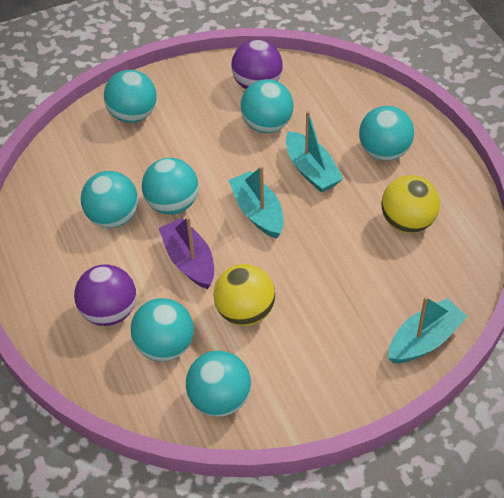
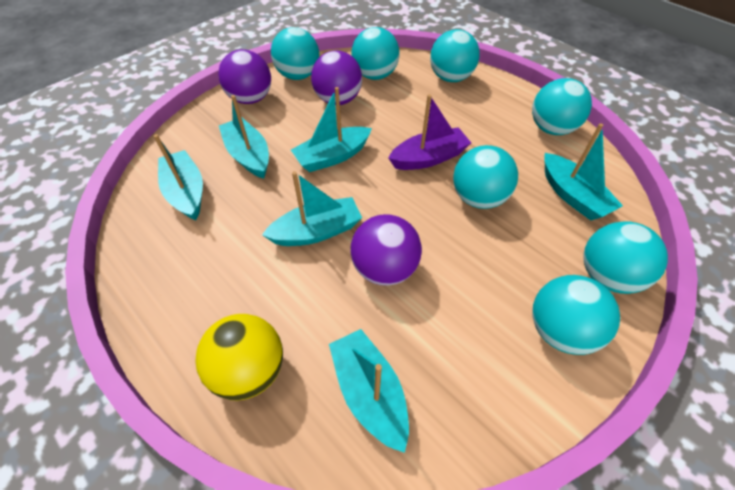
purple ball: 2 -> 3
turquoise boat: 3 -> 6
yellow ball: 2 -> 1

